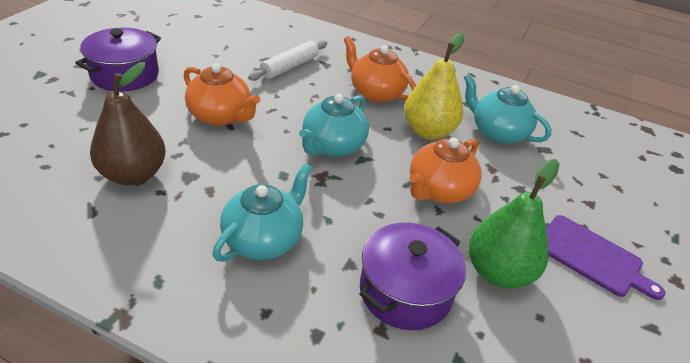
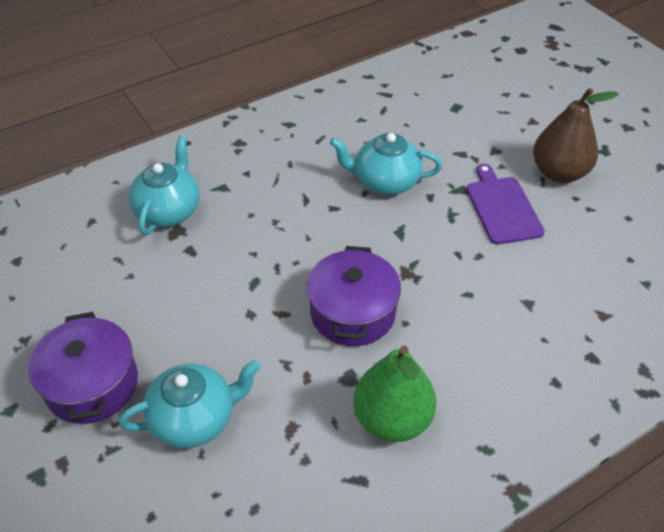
orange teapot: 3 -> 0
white rolling pin: 1 -> 0
yellow pear: 1 -> 0

